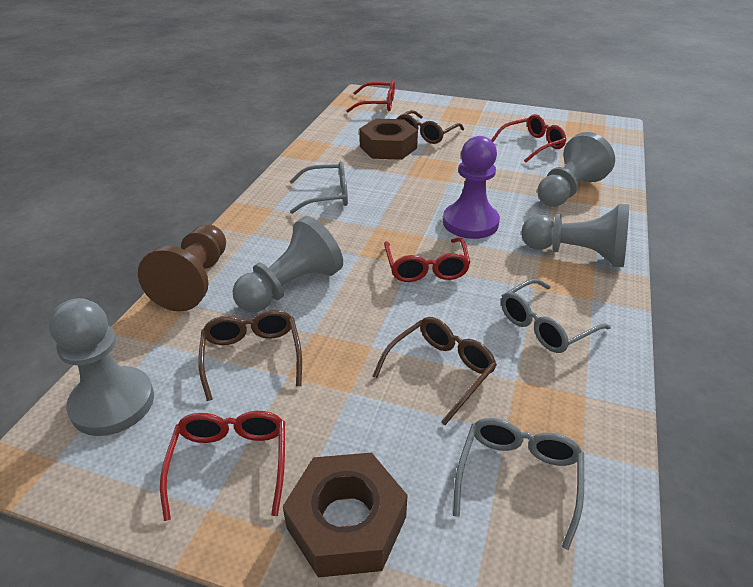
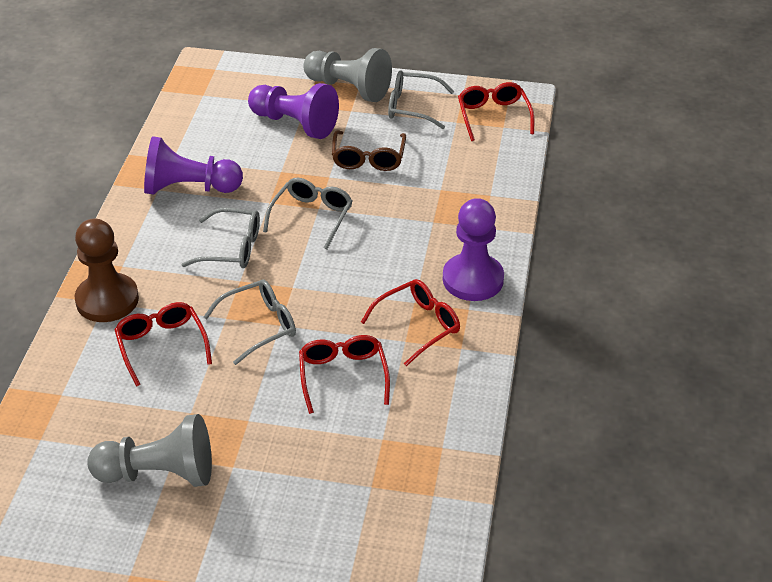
brown glasses: 3 -> 1
brown nut: 2 -> 0
grey glasses: 3 -> 4
grey pawn: 4 -> 2
purple pawn: 1 -> 3

